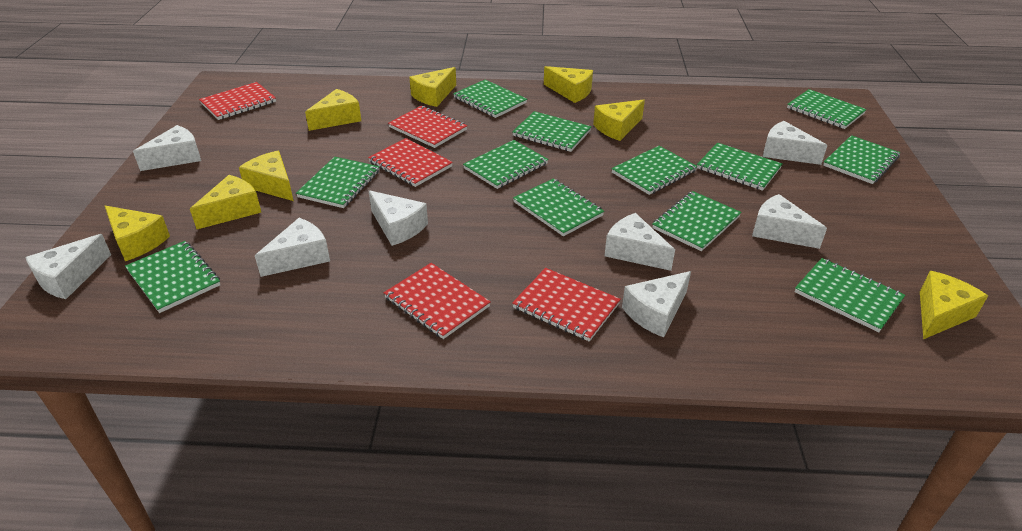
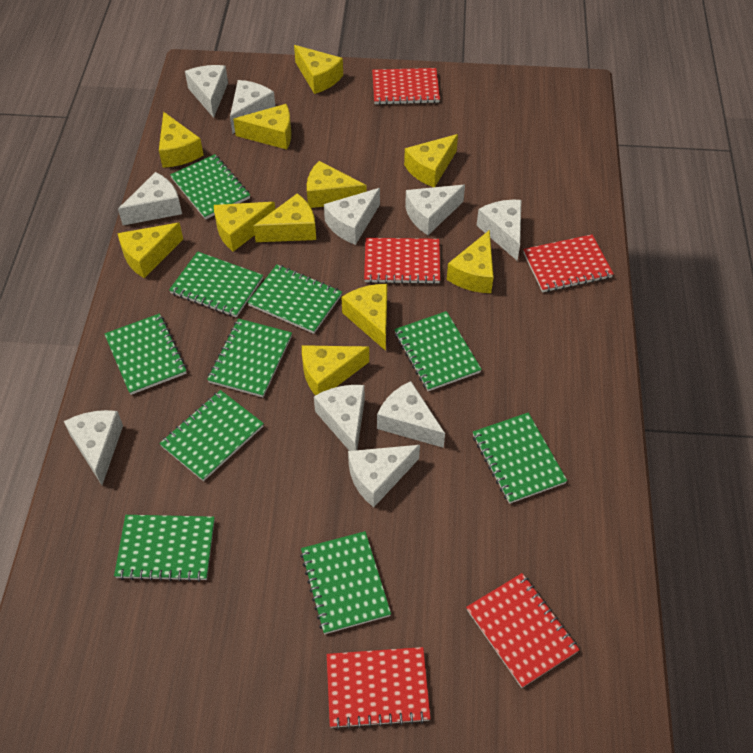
green notebook: 12 -> 10
white cheese: 8 -> 10
yellow cheese: 8 -> 11

